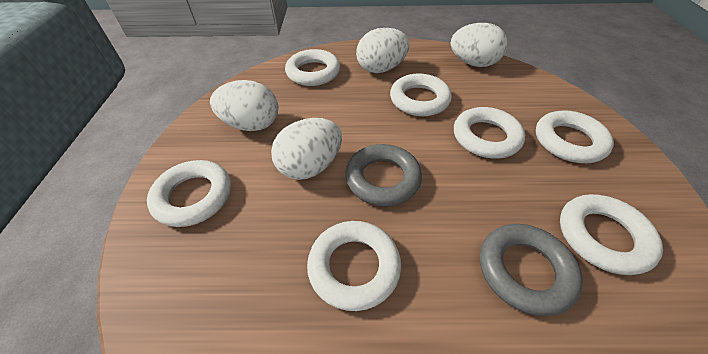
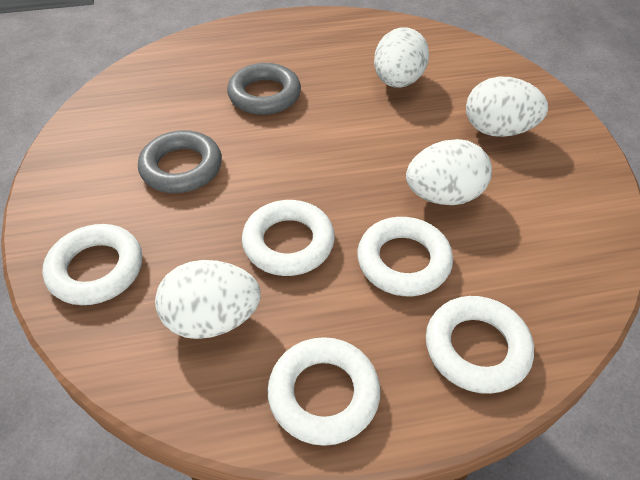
white ring: 7 -> 5

